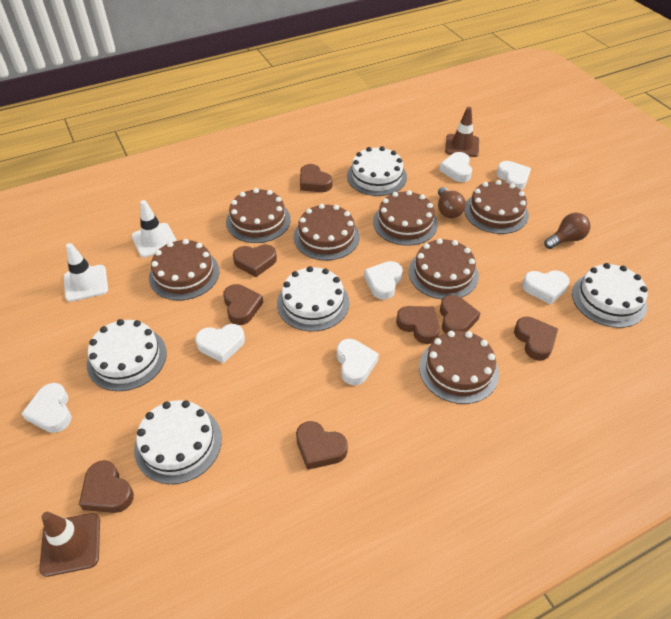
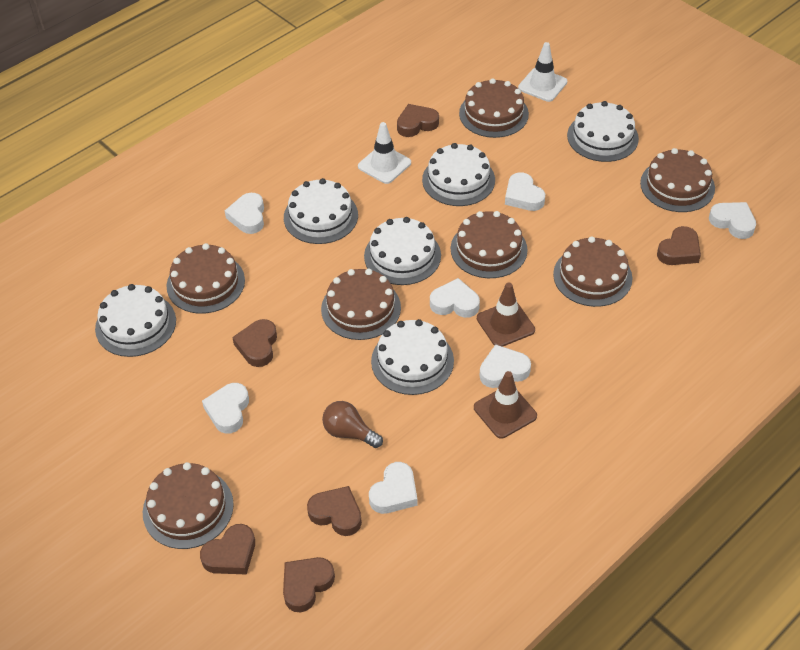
brown heart: 8 -> 6
brown light bulb: 2 -> 1
white cake: 5 -> 6

